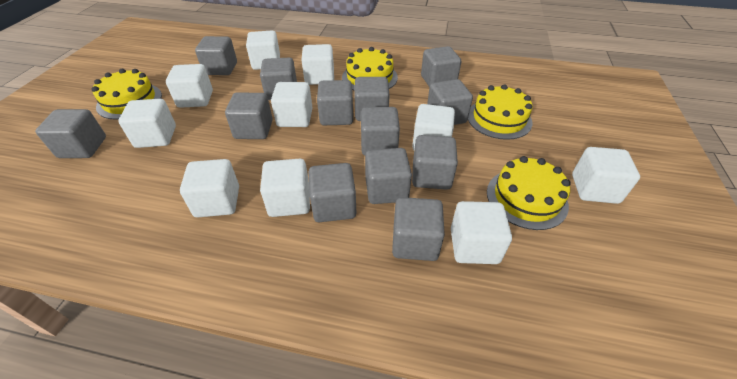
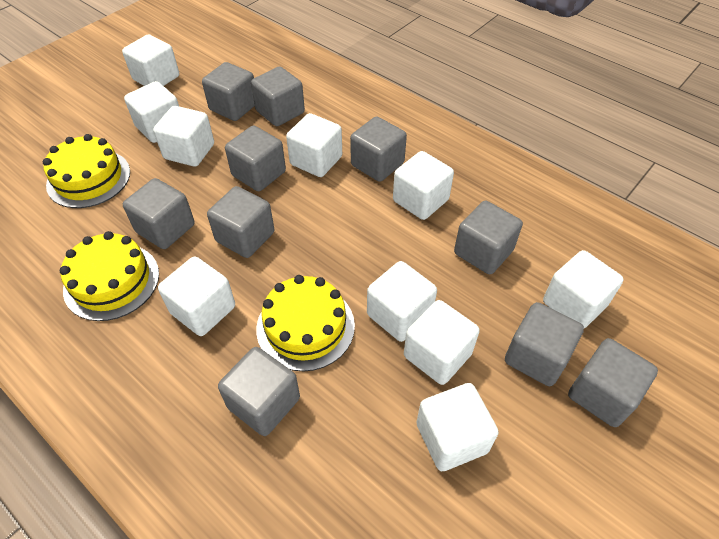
grey cube: 13 -> 10
yellow cake: 4 -> 3

